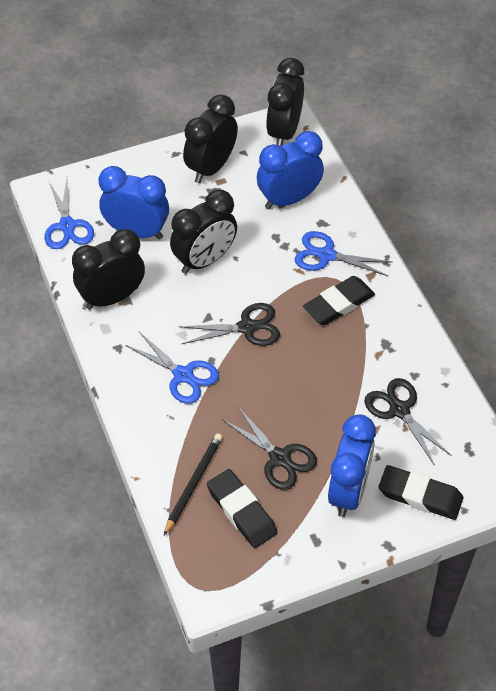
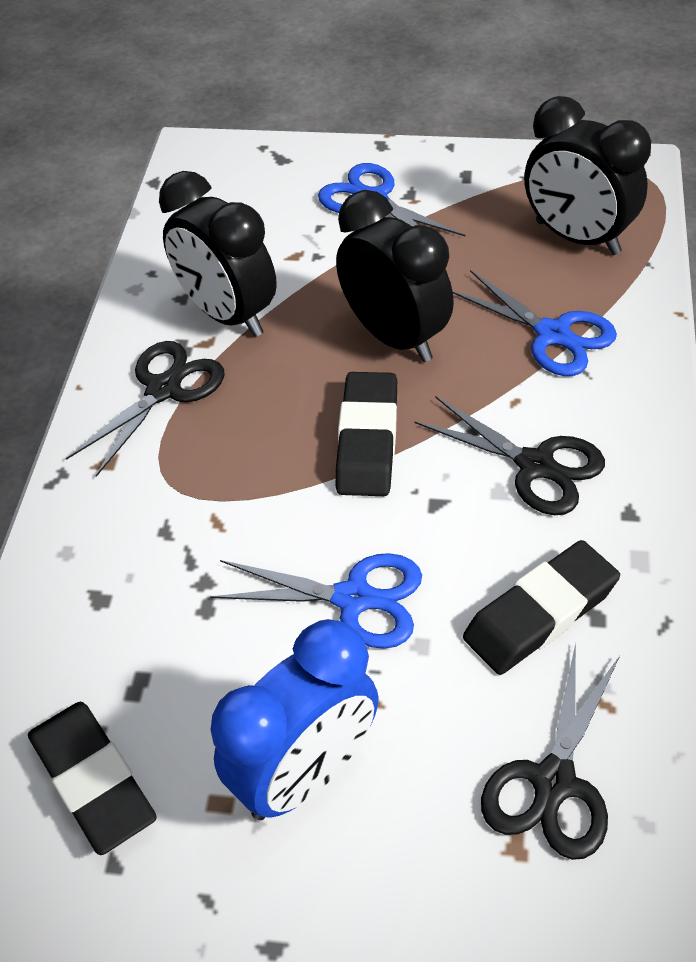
black clock: 4 -> 3
black pencil: 1 -> 0
blue clock: 3 -> 1

